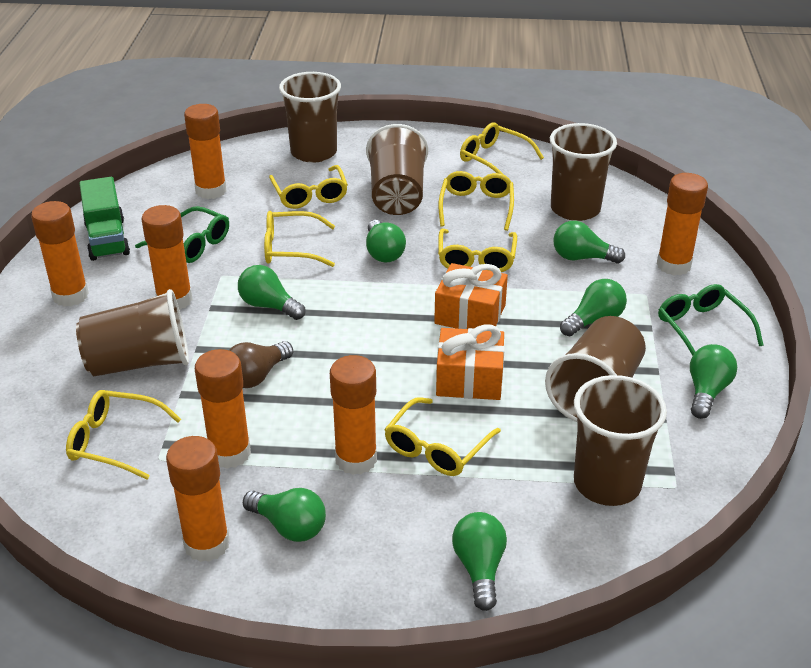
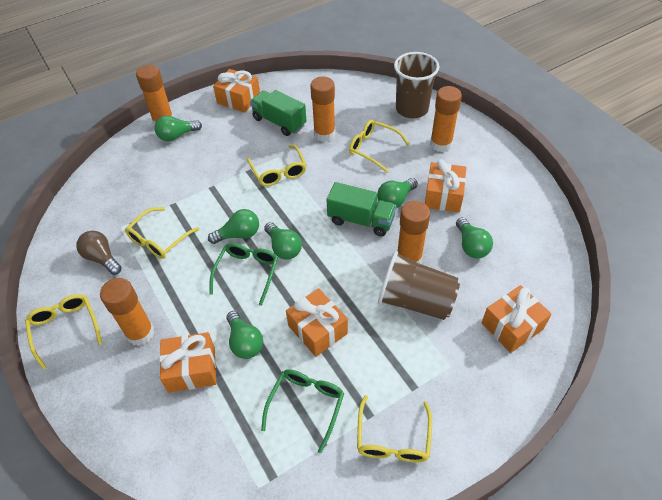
brown cup: 6 -> 2
green light bulb: 7 -> 6
green truck: 1 -> 2
orange gift: 2 -> 5
orange glue stick: 7 -> 5
yellow glasses: 7 -> 5

